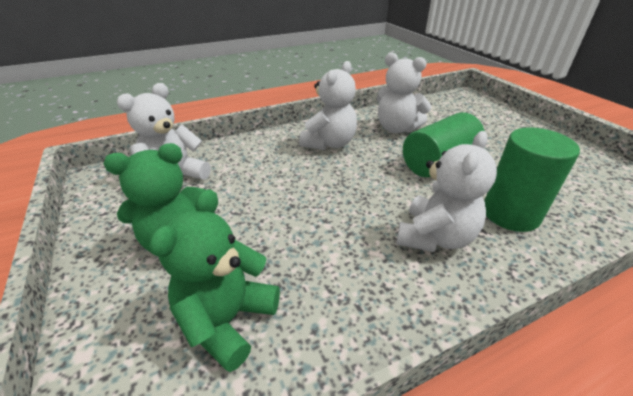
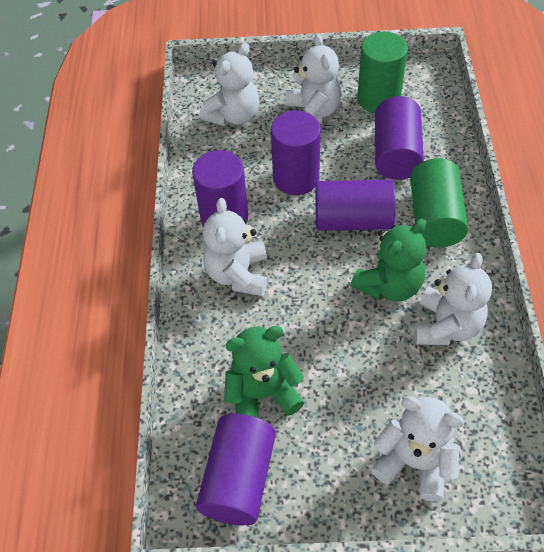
purple cylinder: 0 -> 5
white teddy bear: 4 -> 5

